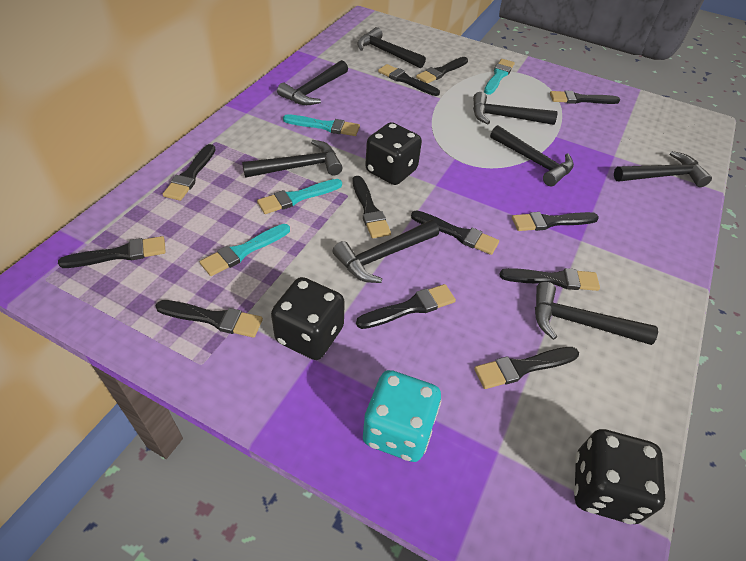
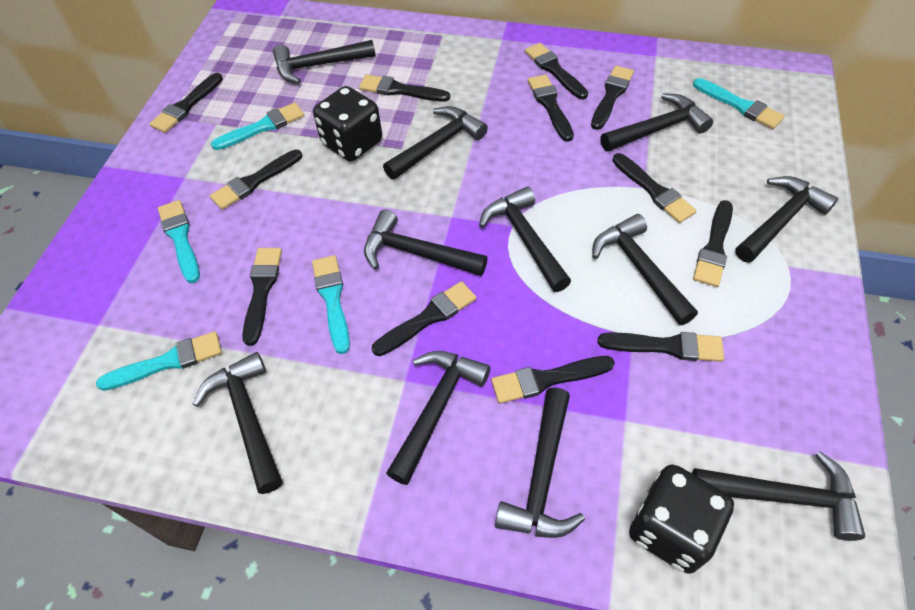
black dice: 3 -> 2
black hammer: 8 -> 11
turquoise brush: 4 -> 5
turquoise dice: 1 -> 0

